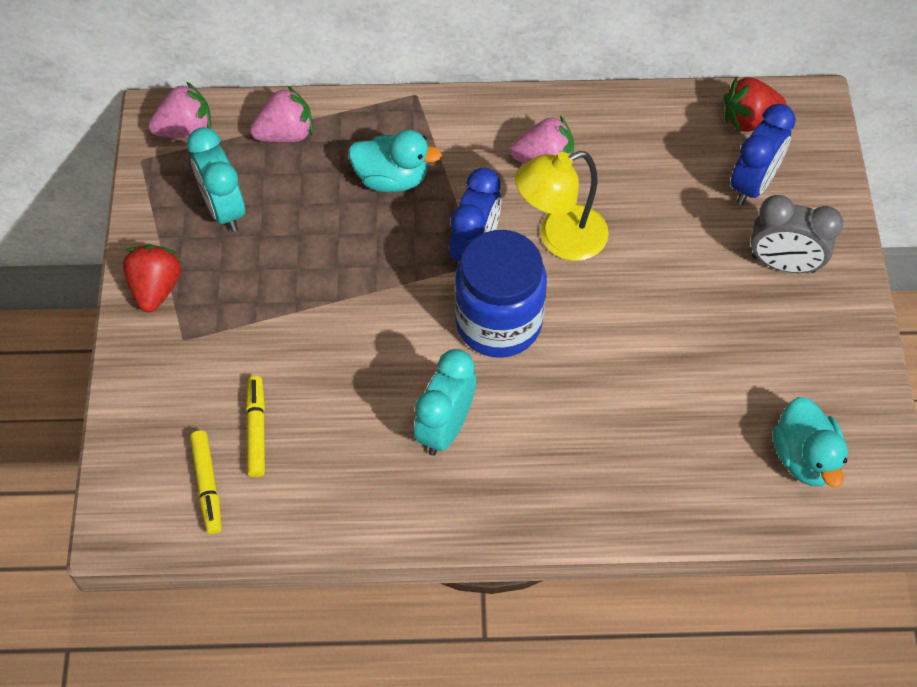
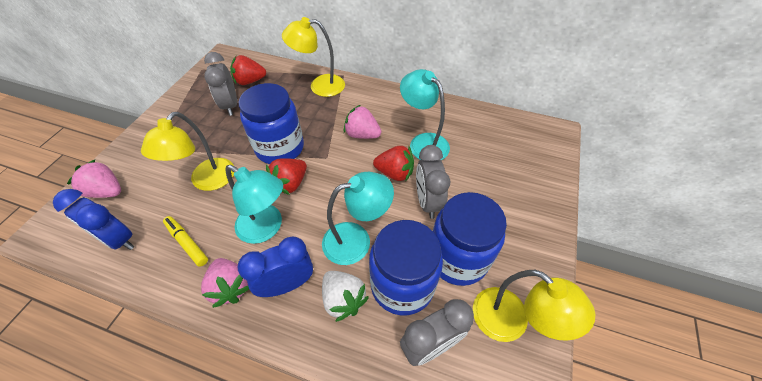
blue jar: 1 -> 3
grey clock: 1 -> 3
red strawberry: 2 -> 3
turquoise clock: 2 -> 0
turquoise duck: 2 -> 0
turquoise lamp: 0 -> 3
white strawberry: 0 -> 1
yellow lamp: 1 -> 3
yellow marker: 2 -> 1

